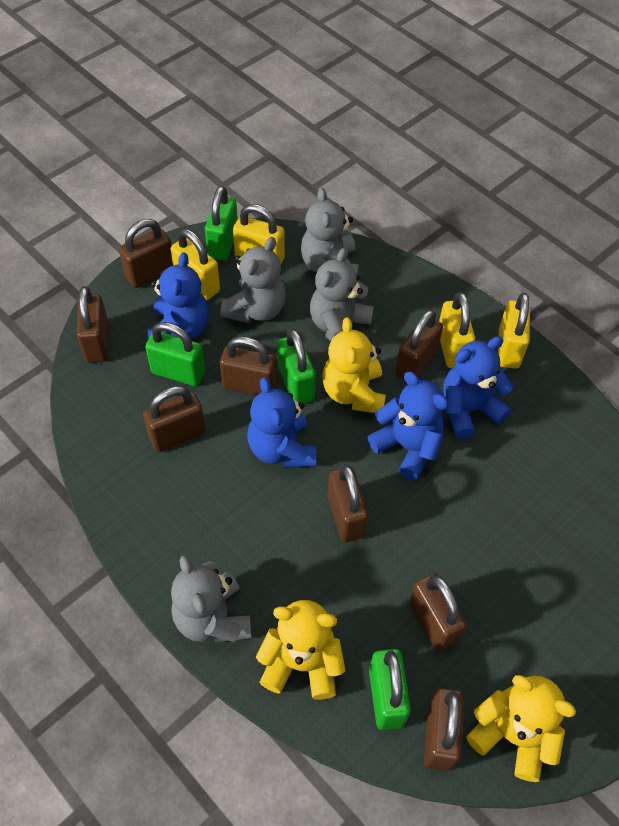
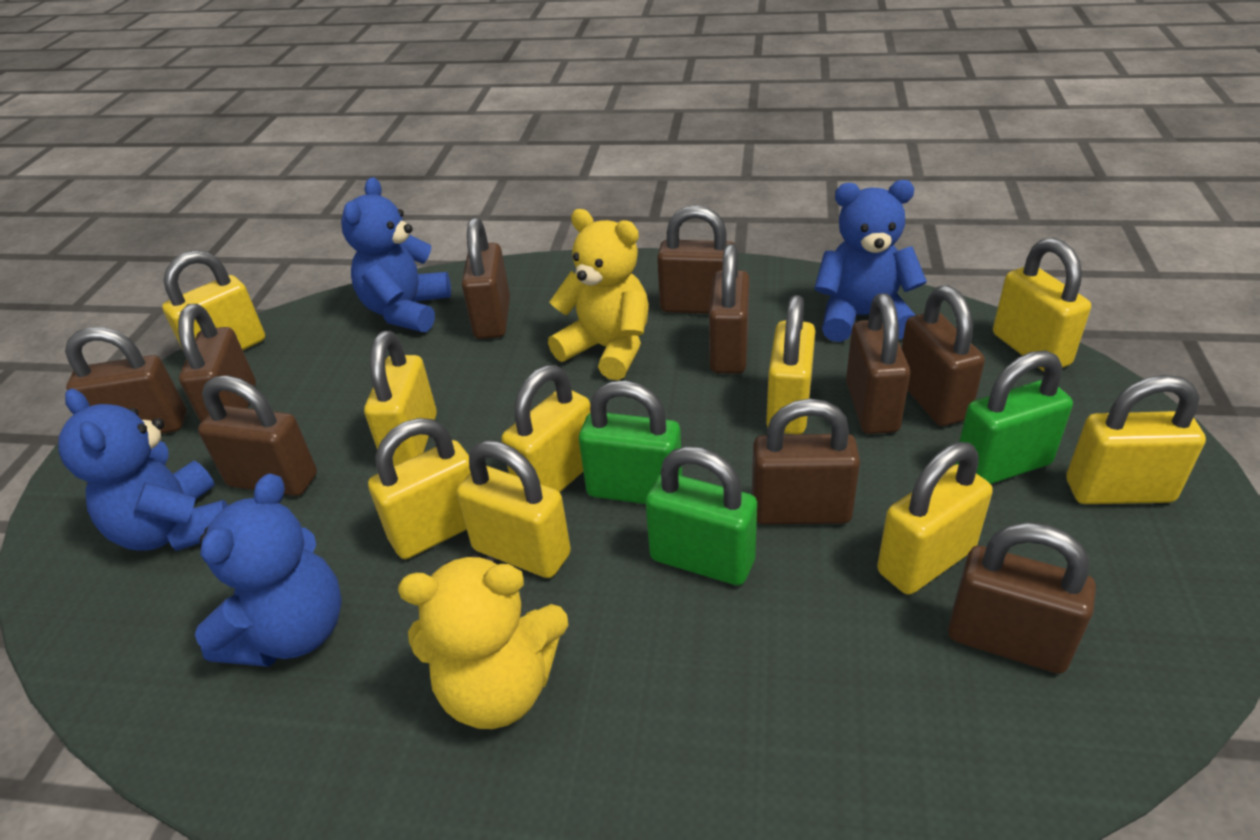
brown padlock: 8 -> 10
green padlock: 4 -> 3
grey teddy bear: 4 -> 0
yellow padlock: 4 -> 9
yellow teddy bear: 3 -> 2

